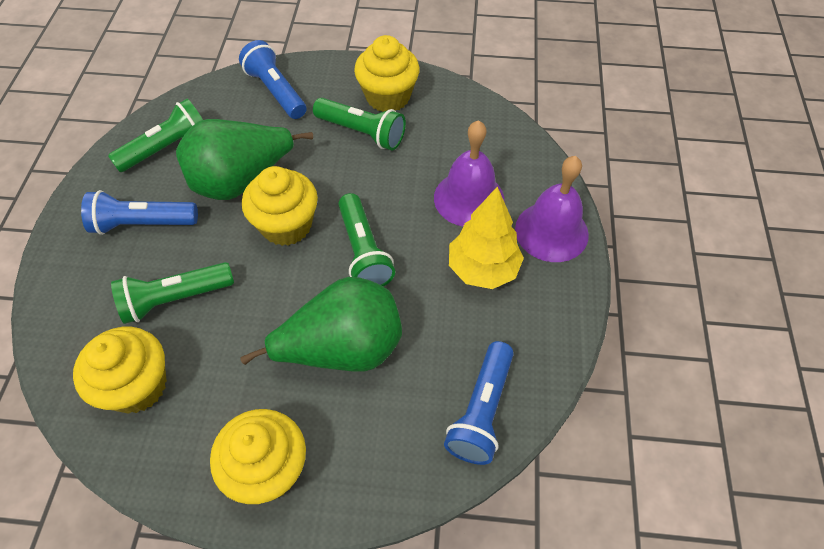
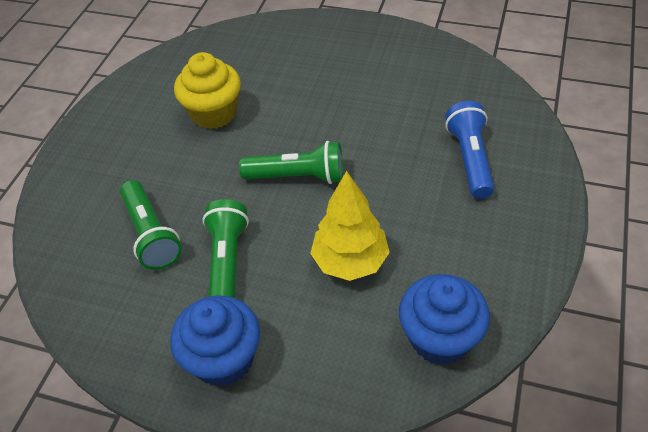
blue cupcake: 0 -> 2
blue flashlight: 3 -> 1
green flashlight: 4 -> 3
green pear: 2 -> 0
purple bell: 2 -> 0
yellow cupcake: 4 -> 1

